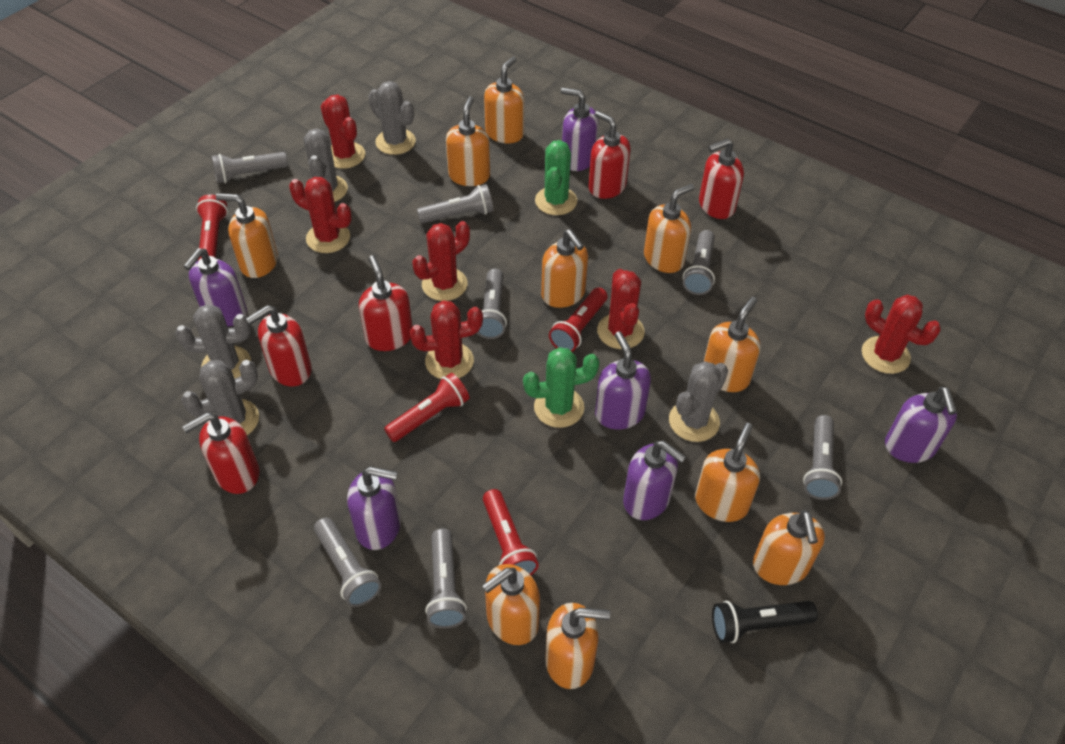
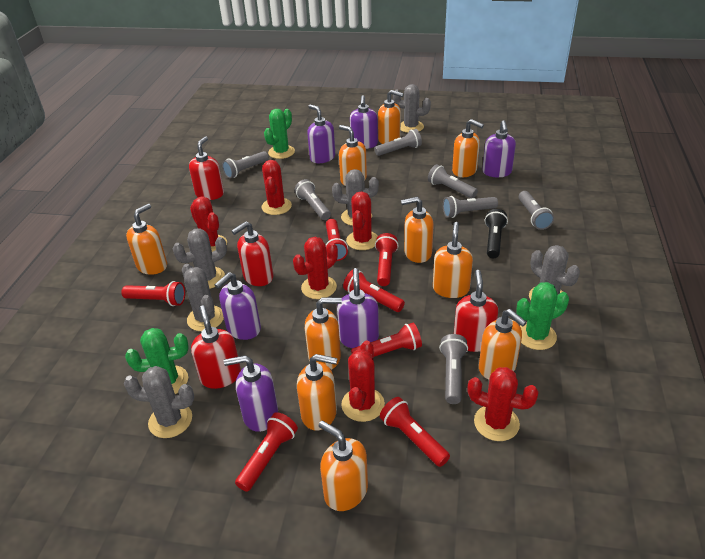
green cactus: 2 -> 3
grey cactus: 5 -> 6
red flashlight: 4 -> 7
red soap dispenser: 5 -> 4

